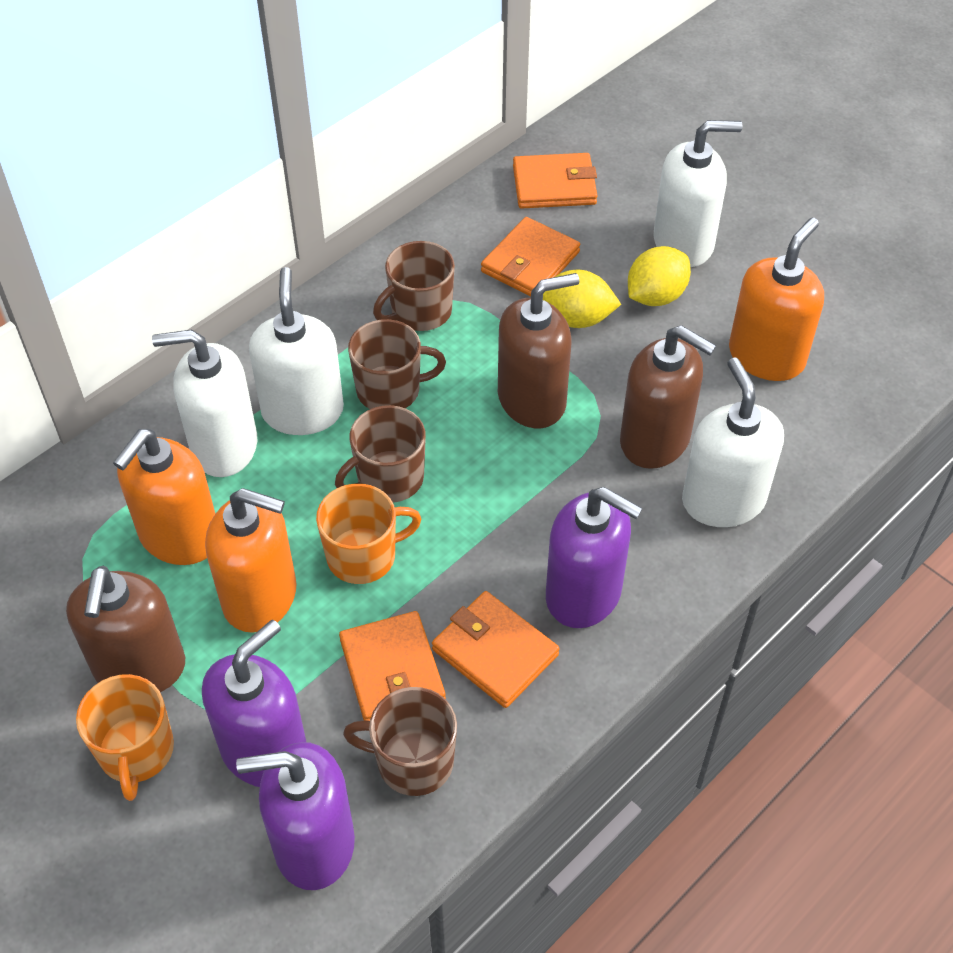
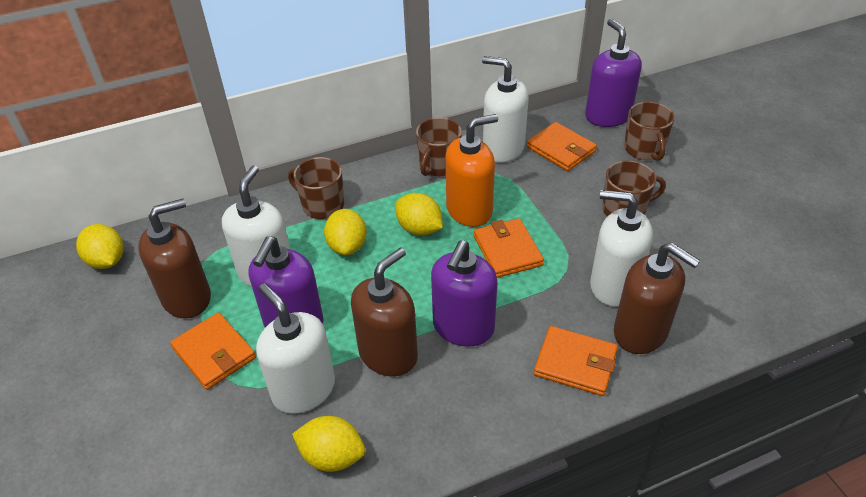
orange mug: 2 -> 0
orange soap dispenser: 3 -> 1
yellow lemon: 2 -> 4

